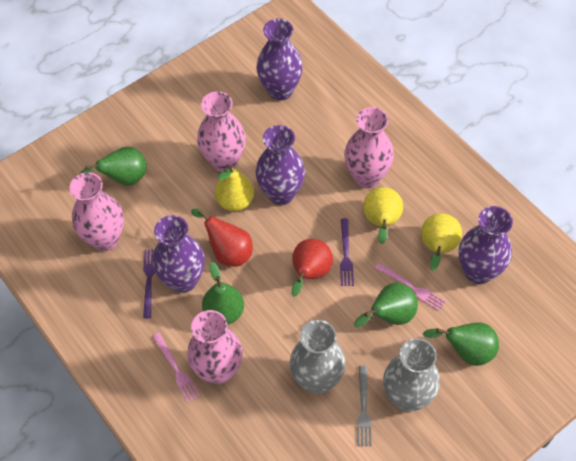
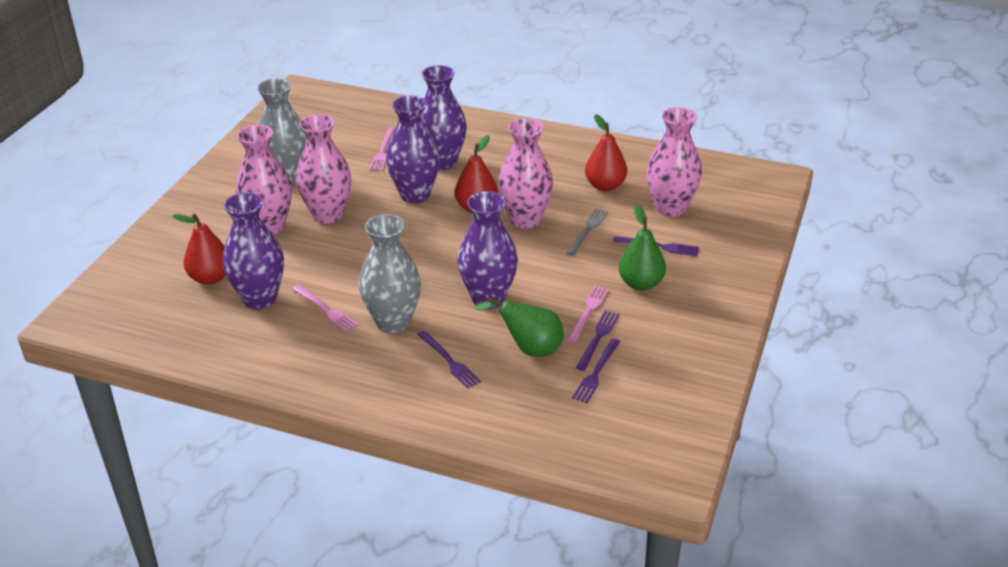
green pear: 4 -> 2
pink fork: 2 -> 3
purple fork: 2 -> 4
red pear: 2 -> 3
yellow pear: 3 -> 0

